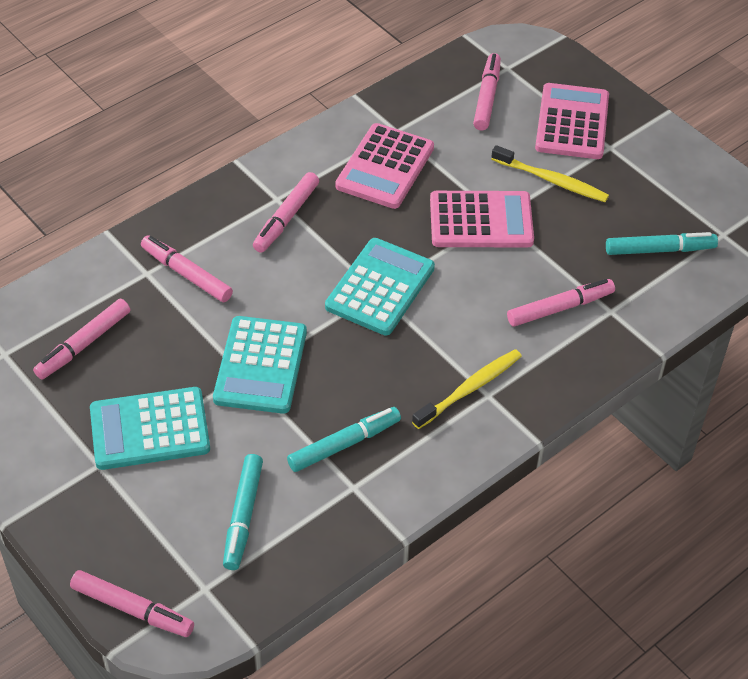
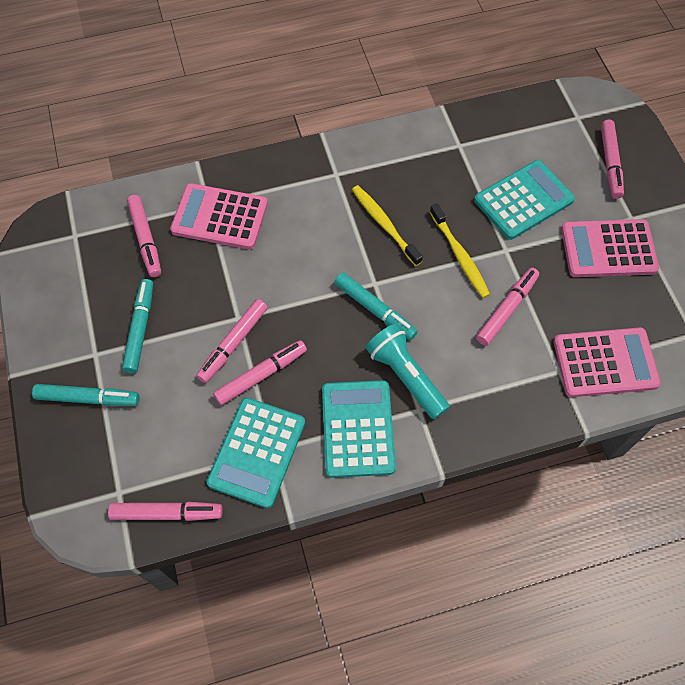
turquoise flashlight: 0 -> 1

